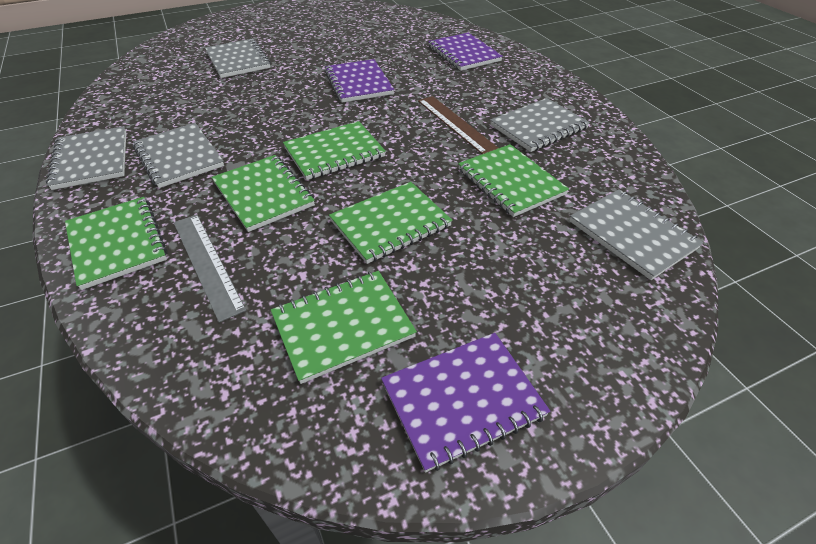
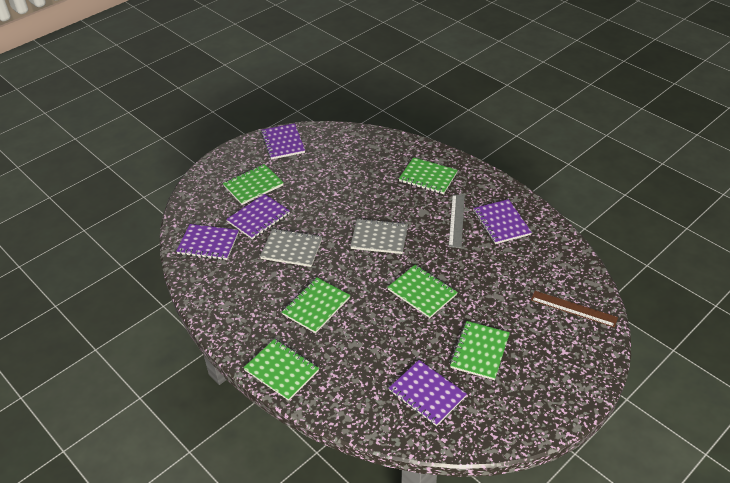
grey notebook: 5 -> 2
purple notebook: 3 -> 5

